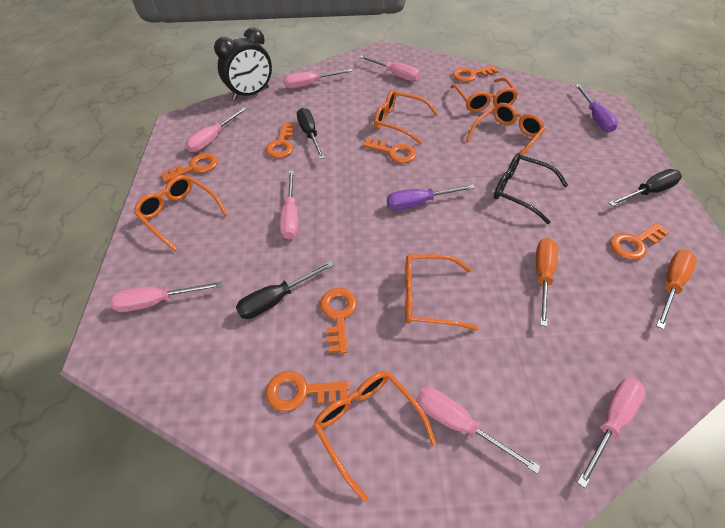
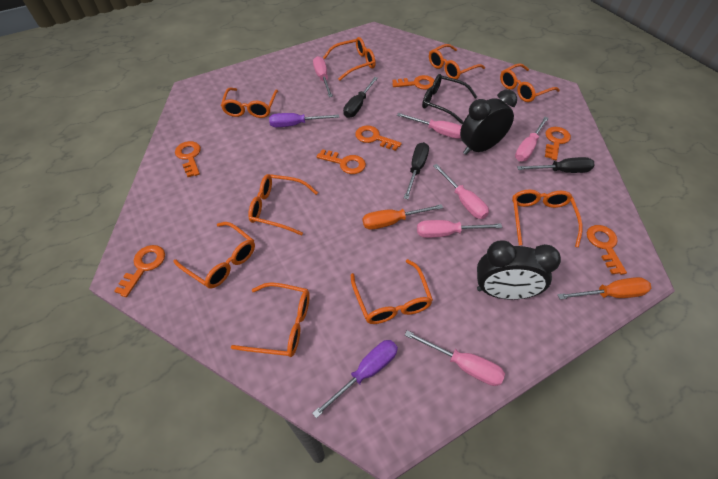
black clock: 1 -> 2
orange glasses: 6 -> 9
pink screwdriver: 7 -> 6

